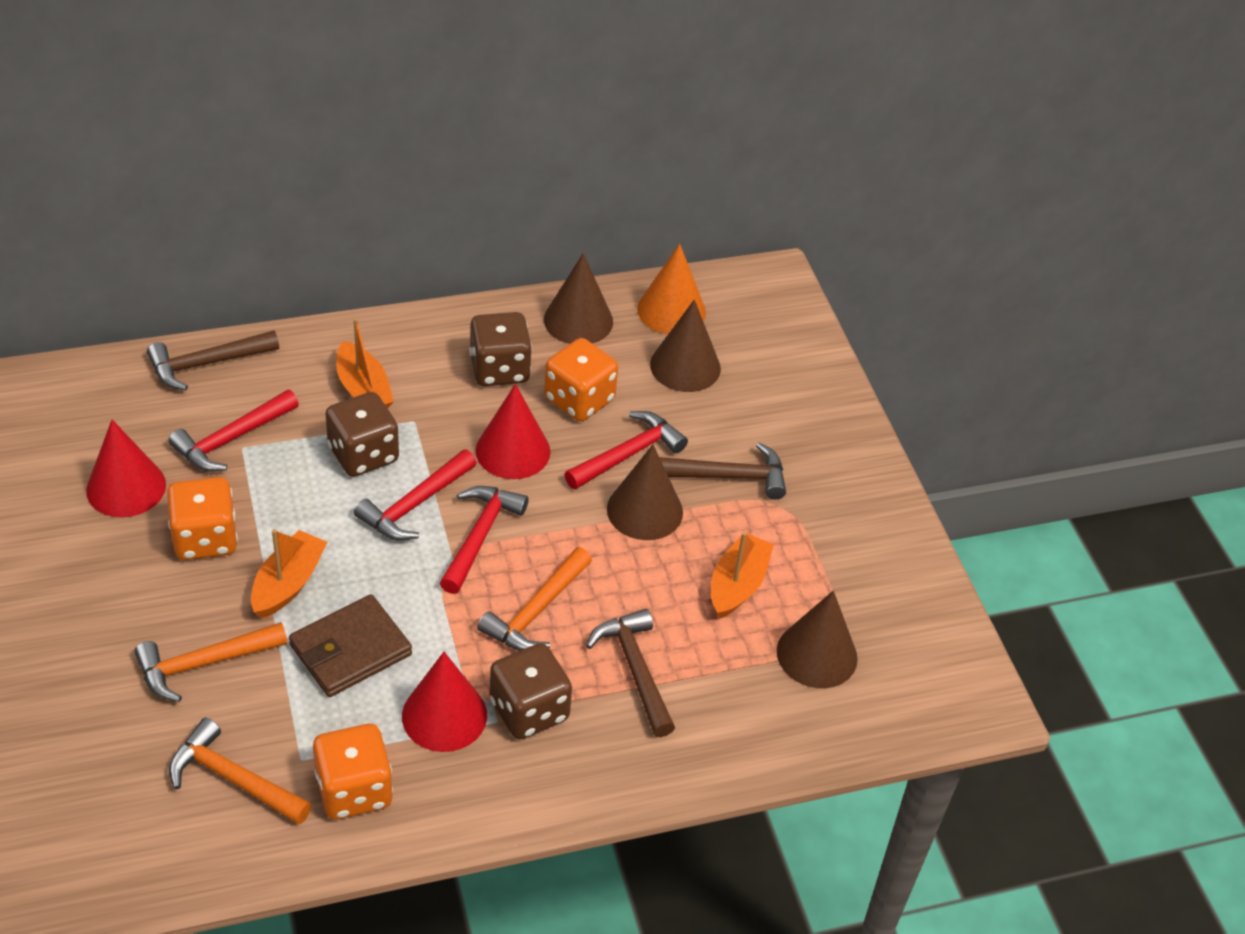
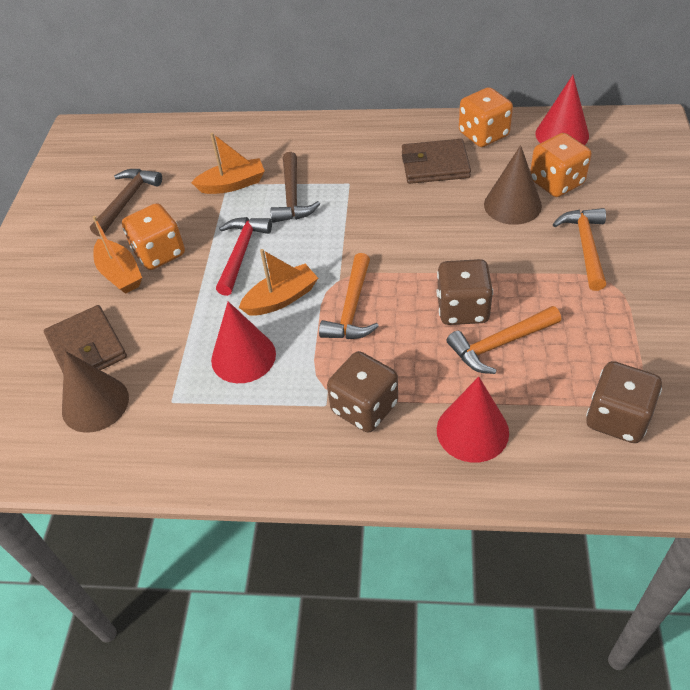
brown cone: 4 -> 2
brown hammer: 3 -> 2
brown wallet: 1 -> 2
orange cone: 1 -> 0
red hammer: 4 -> 1

